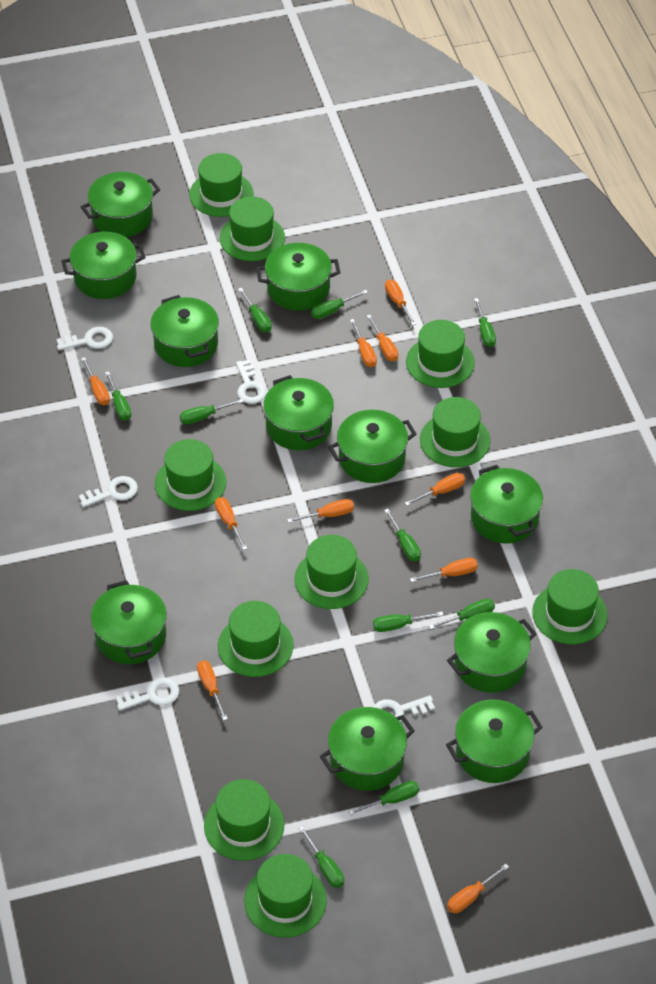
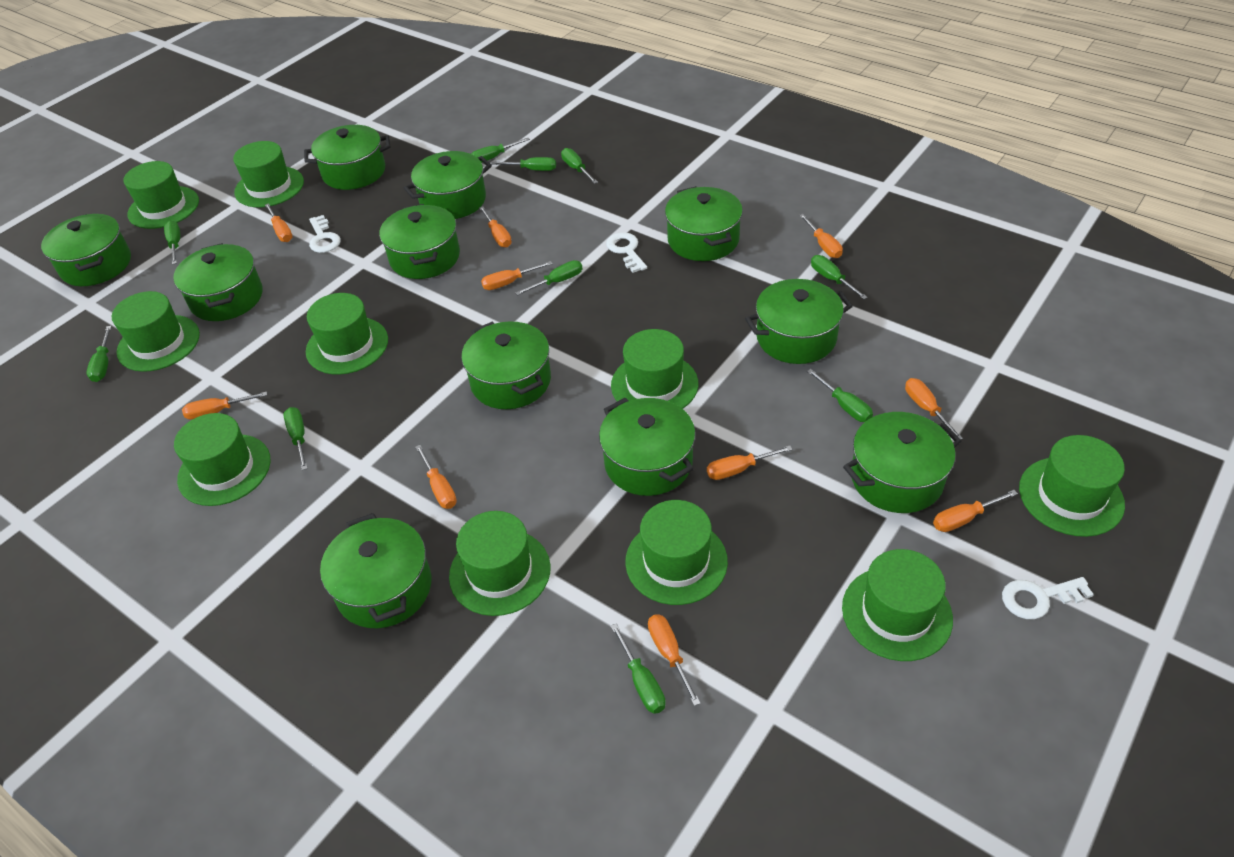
white key: 5 -> 3

